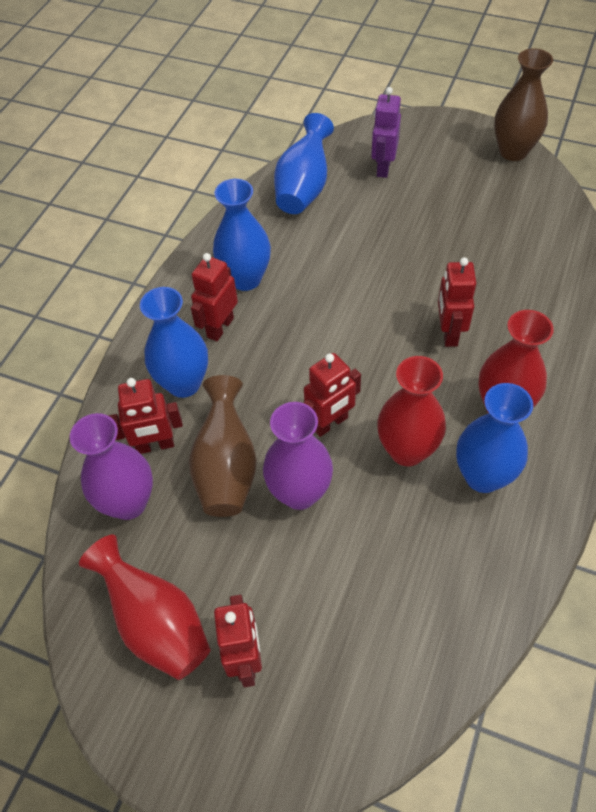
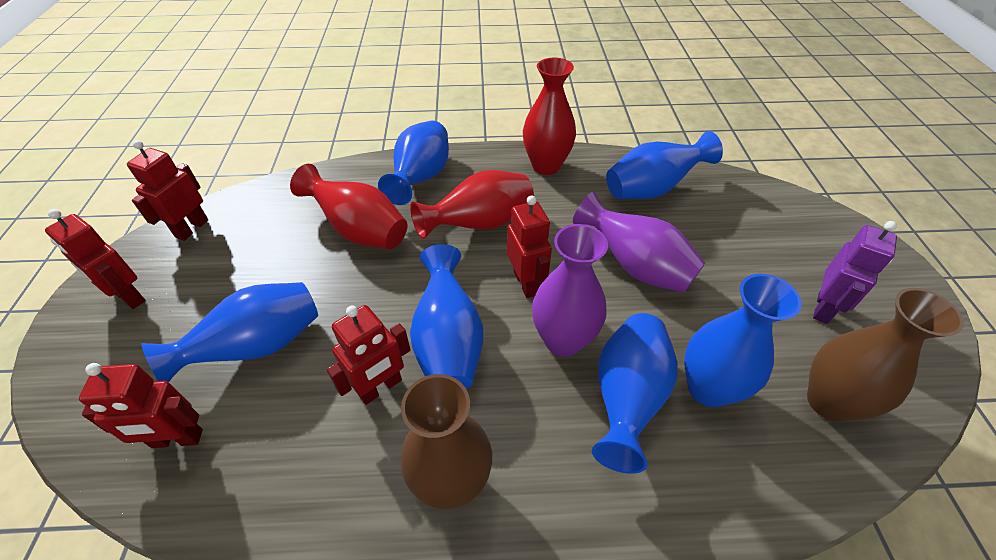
blue vase: 4 -> 6

